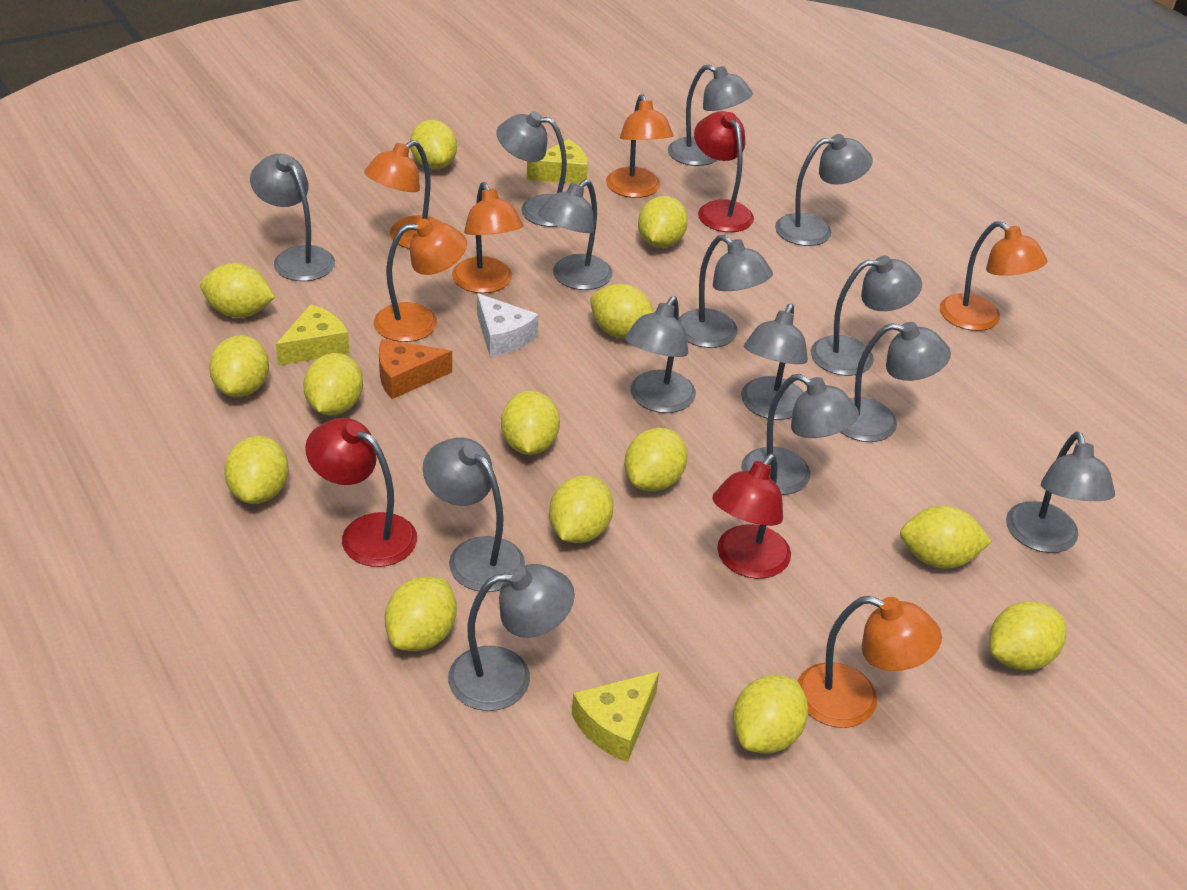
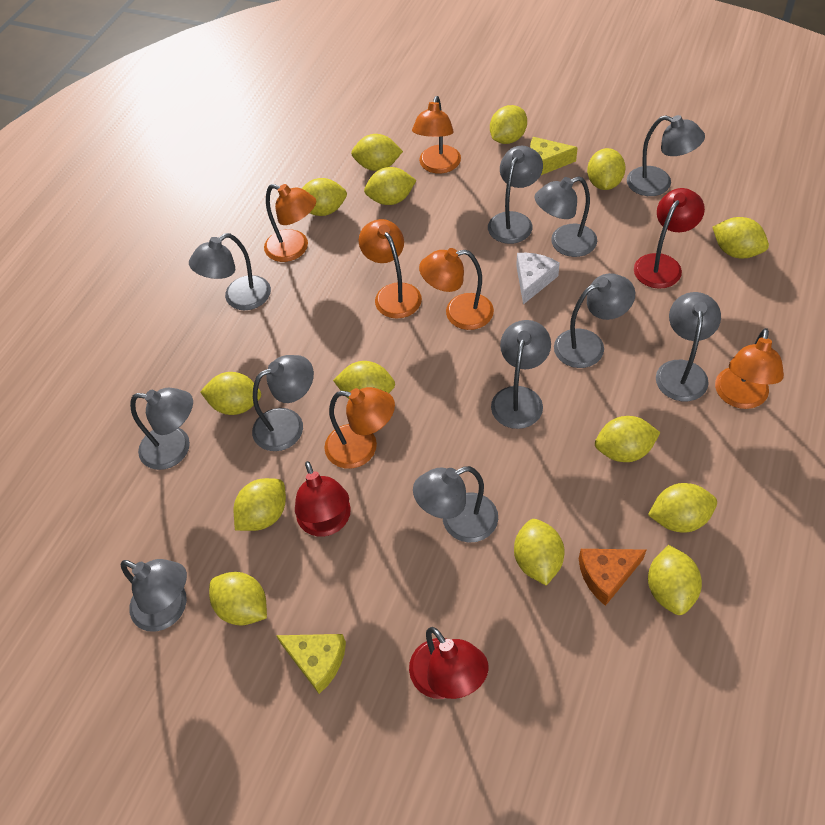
grey lamp: 14 -> 11
yellow cheese: 3 -> 2

